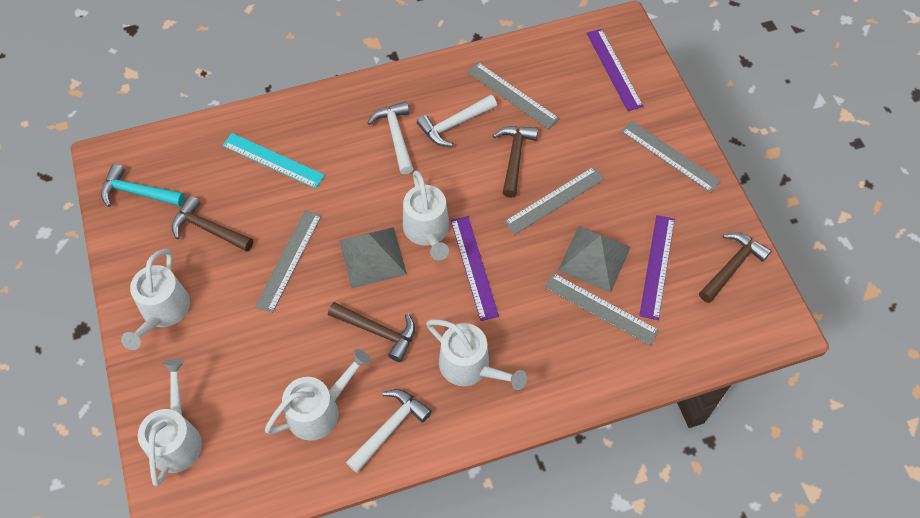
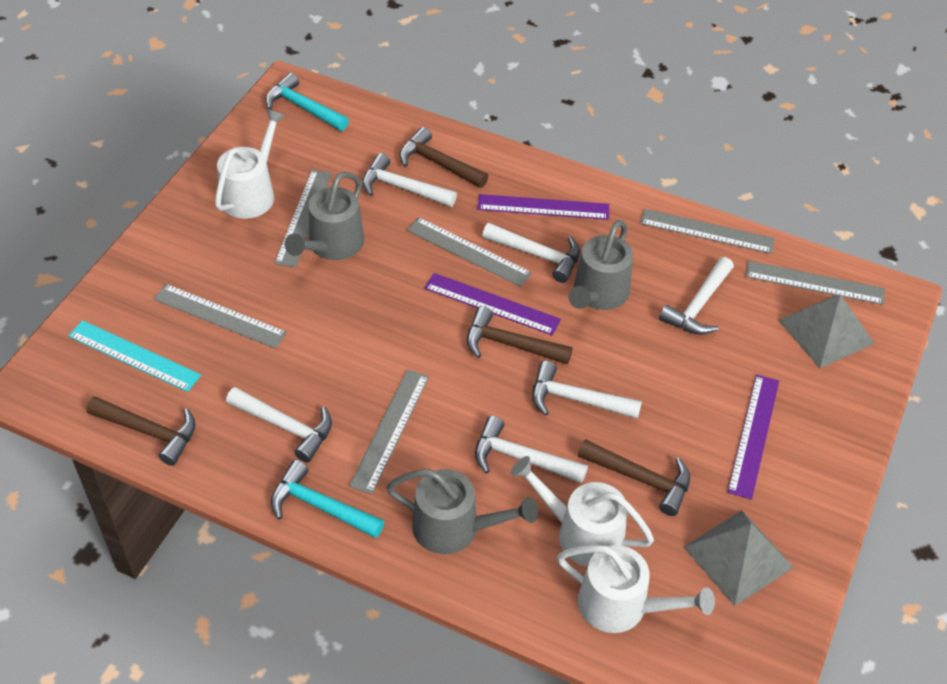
grey ruler: 5 -> 6
grey watering can: 0 -> 3
turquoise hammer: 1 -> 2
white hammer: 3 -> 6
white watering can: 5 -> 3

